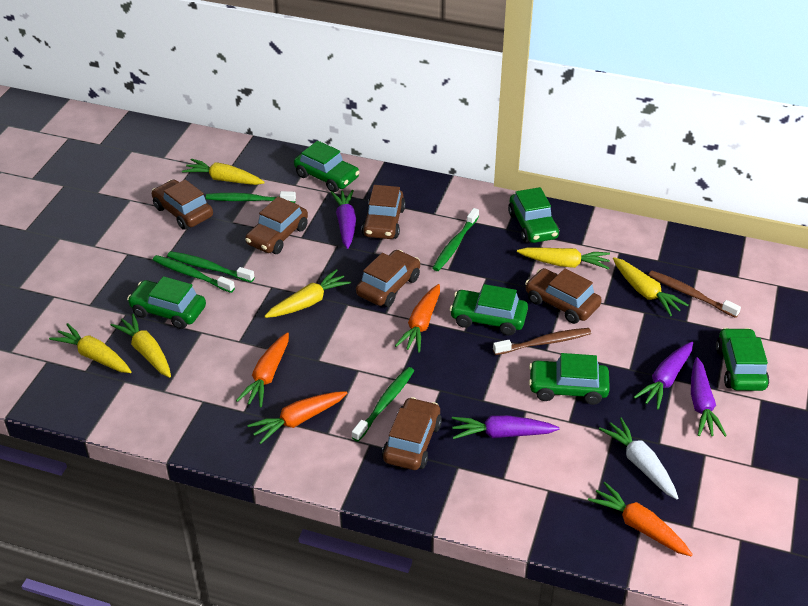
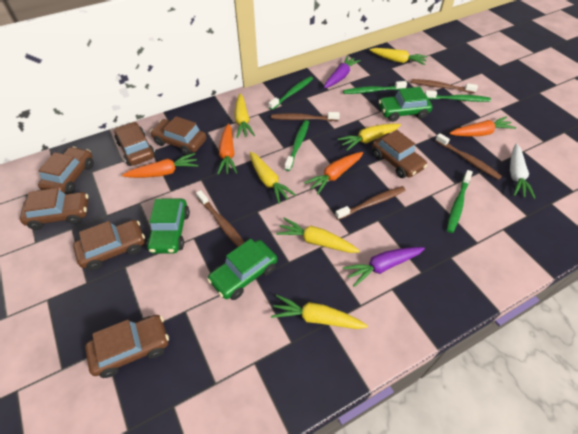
brown car: 6 -> 7
brown toothbrush: 2 -> 5
green car: 6 -> 3
purple carrot: 4 -> 2

